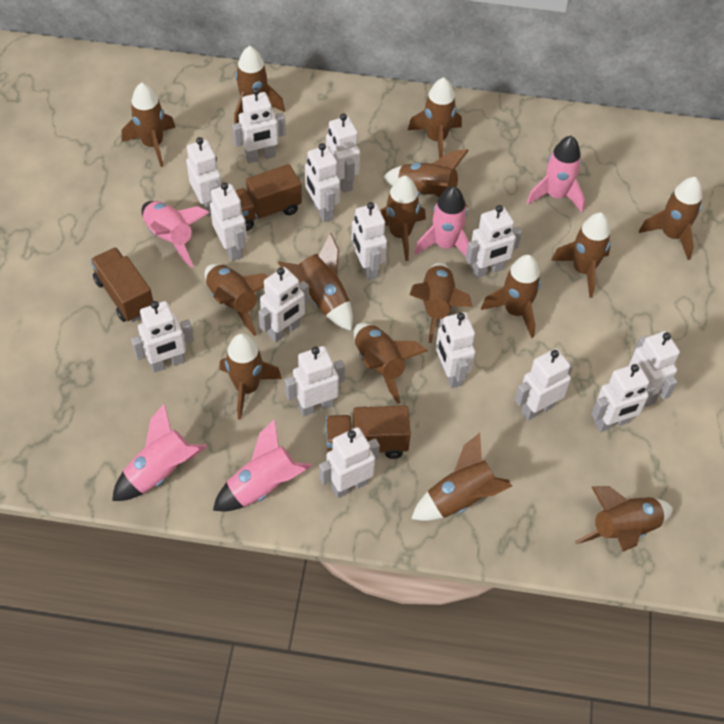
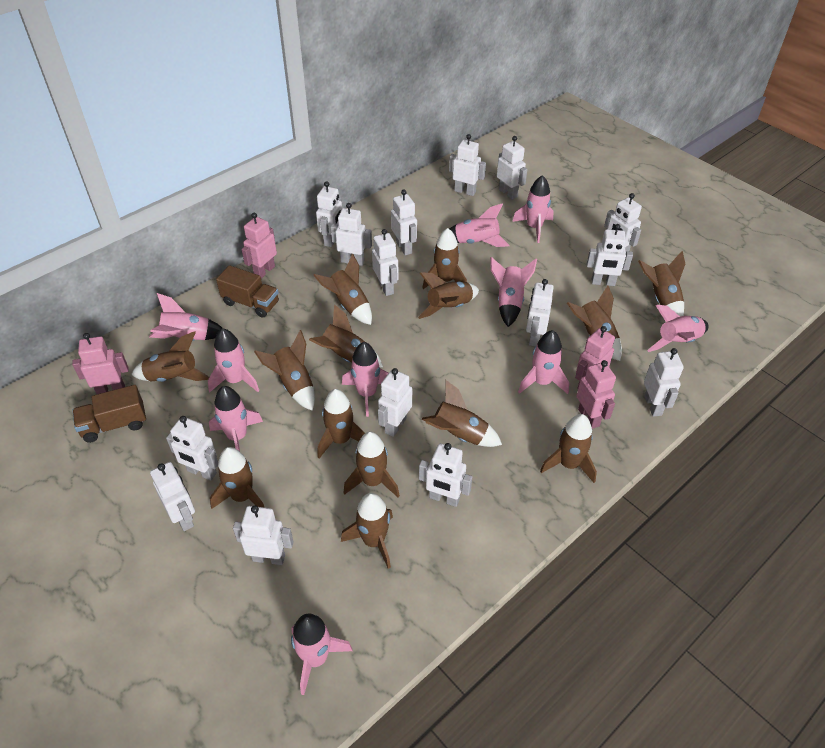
brown rocket: 15 -> 14
brown truck: 3 -> 2
pink robot: 0 -> 4
pink rocket: 5 -> 10

